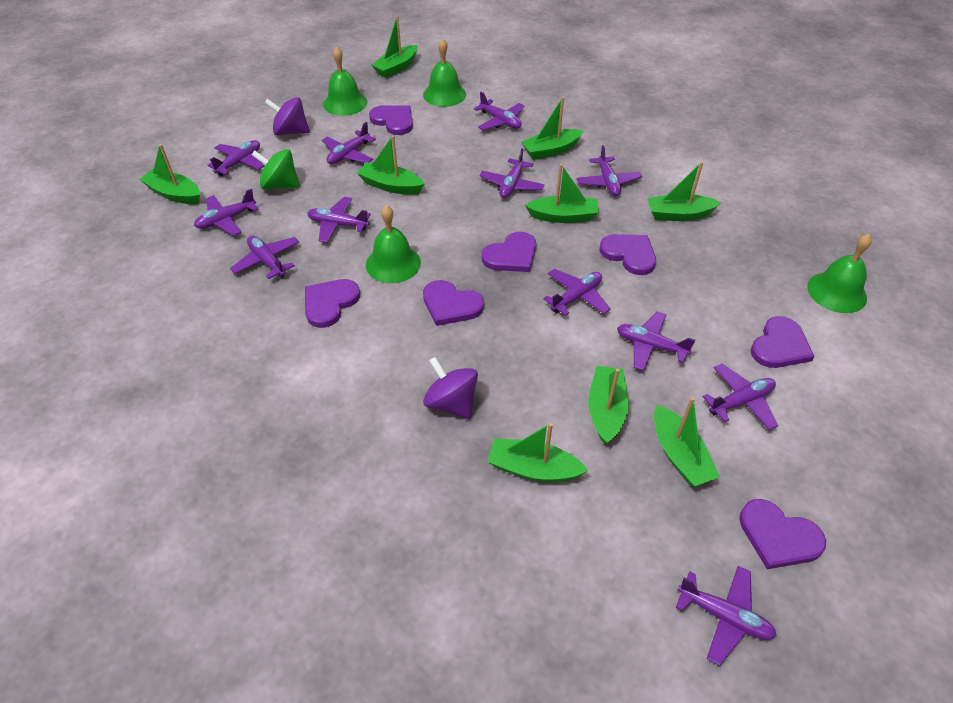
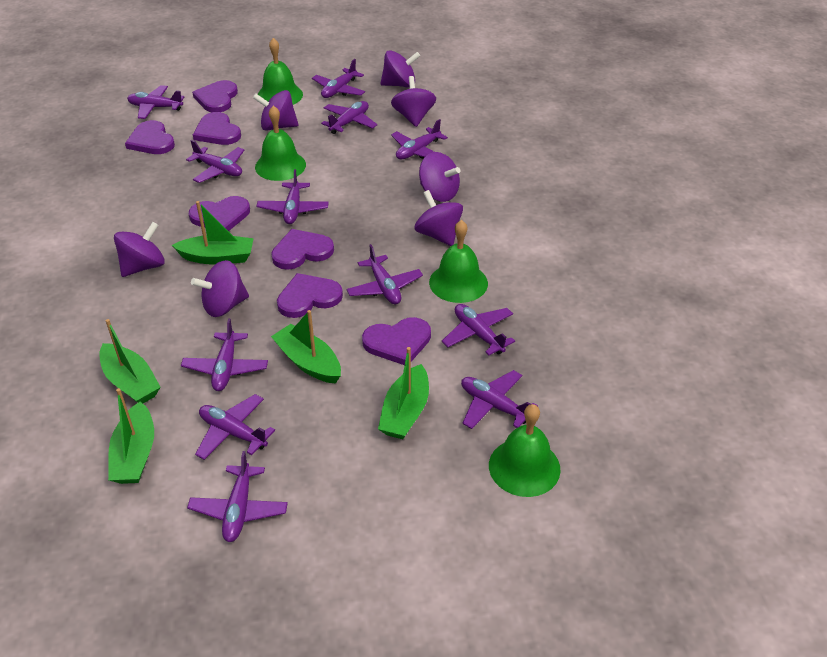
green boat: 9 -> 5
green spinning top: 1 -> 0
purple spinning top: 2 -> 7

